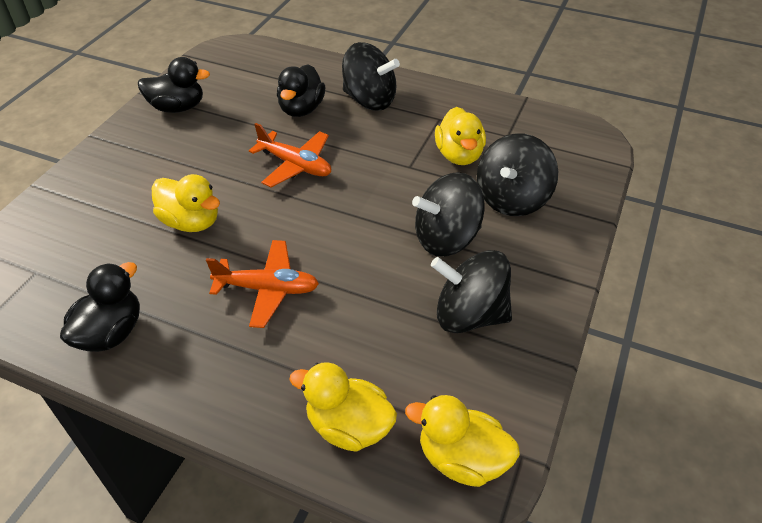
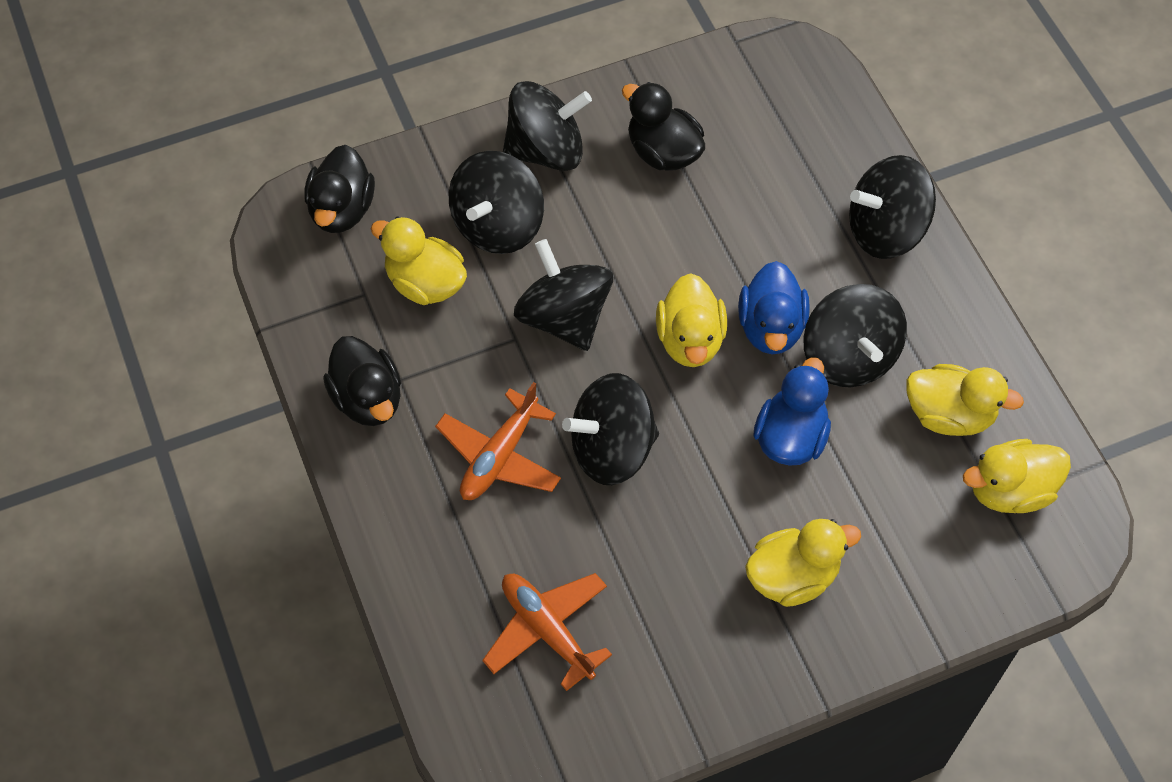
black spinning top: 4 -> 6
blue duck: 0 -> 2
yellow duck: 4 -> 5

